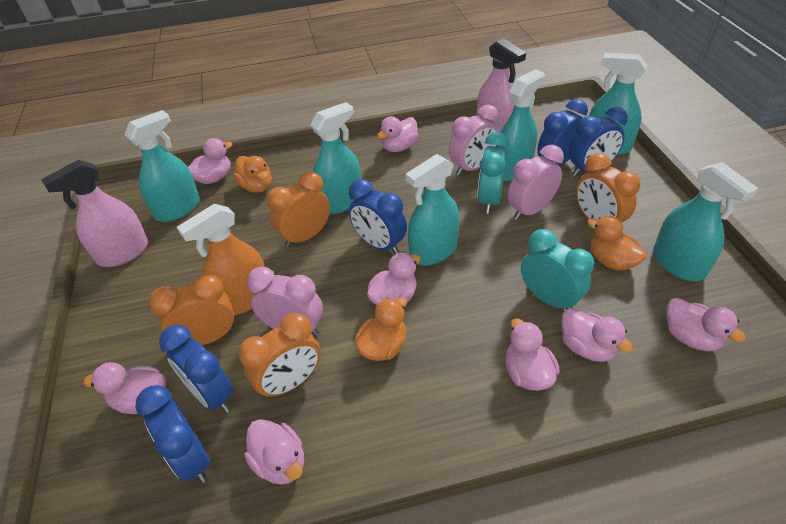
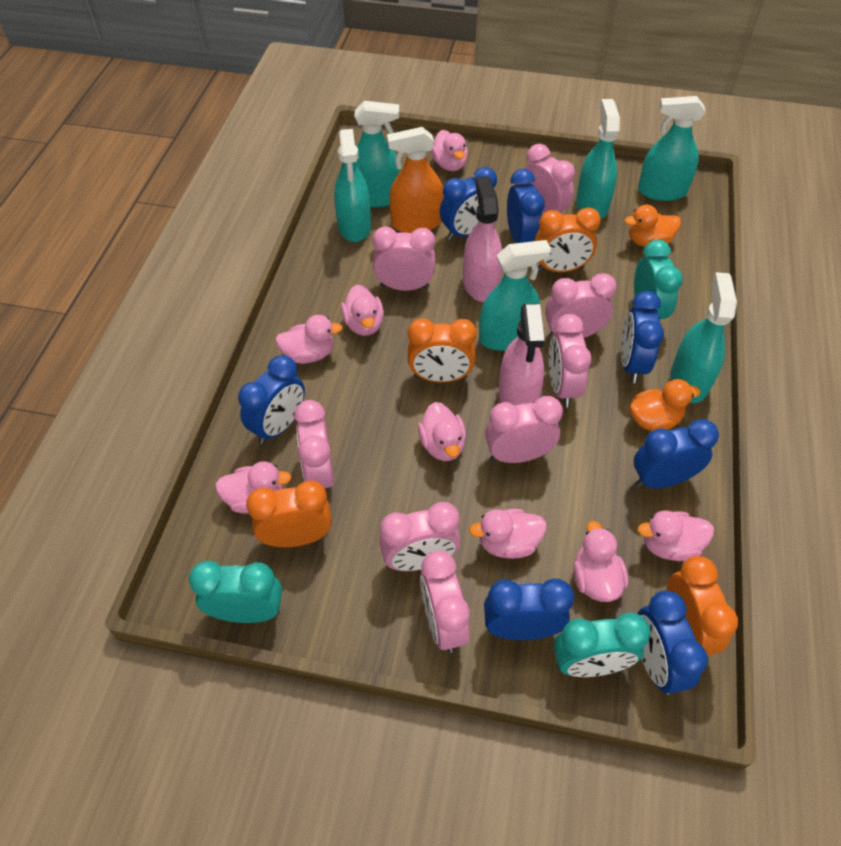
blue clock: 5 -> 7
orange duck: 3 -> 2
pink clock: 3 -> 8
turquoise clock: 2 -> 3

